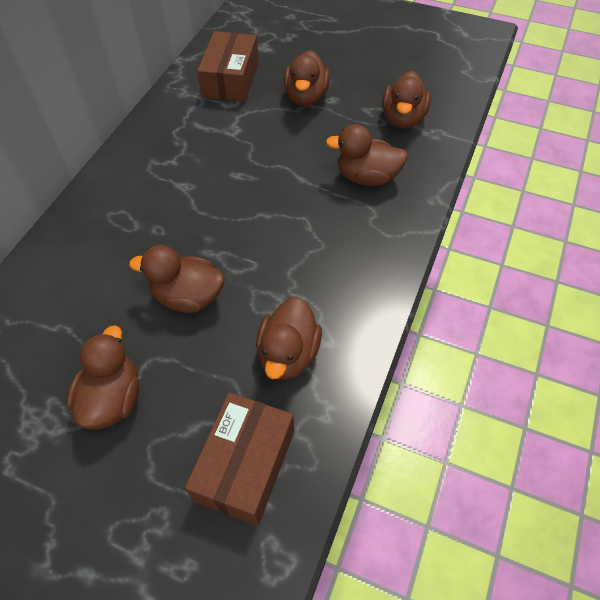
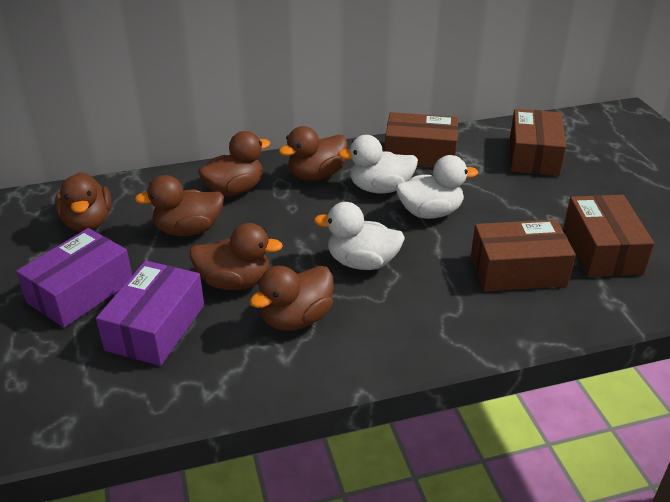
brown box: 2 -> 4
purple box: 0 -> 2
white duck: 0 -> 3

